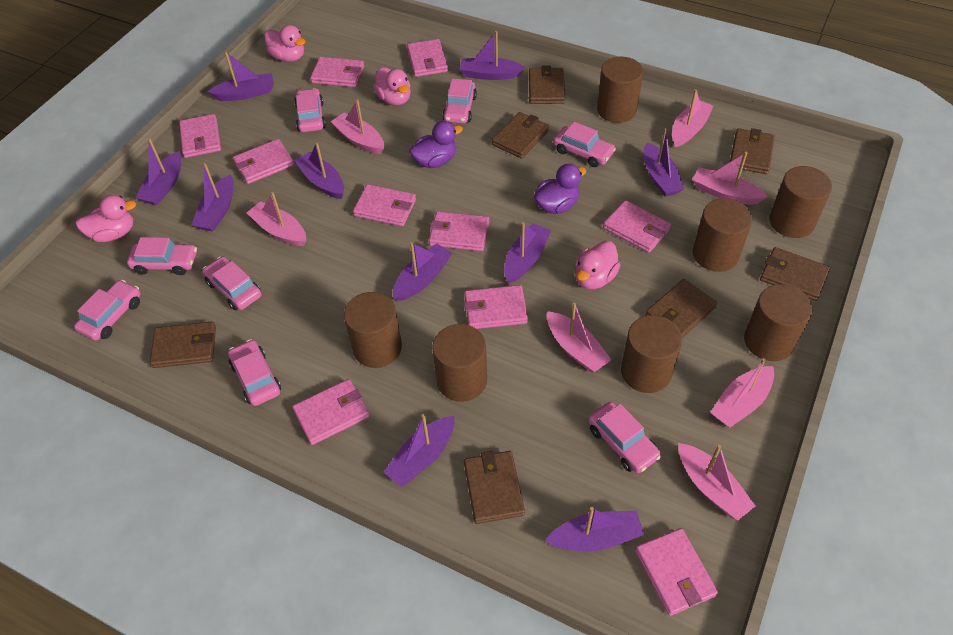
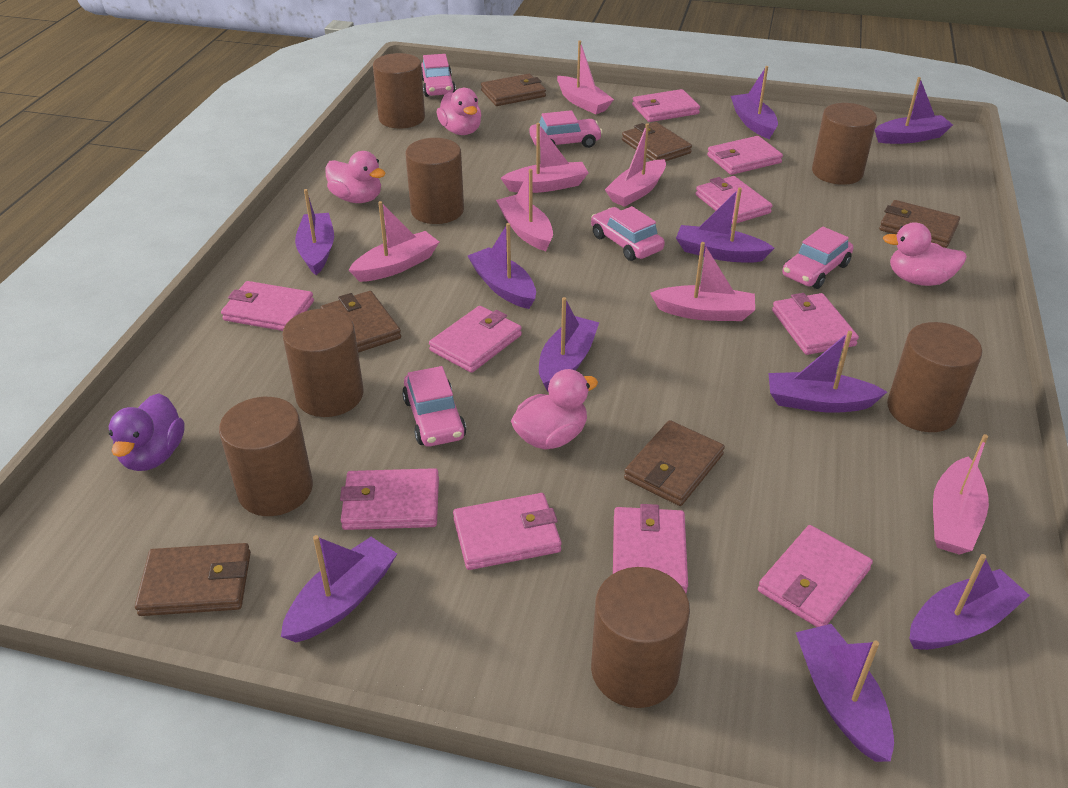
brown wallet: 7 -> 6
pink car: 8 -> 5
purple duck: 2 -> 1

